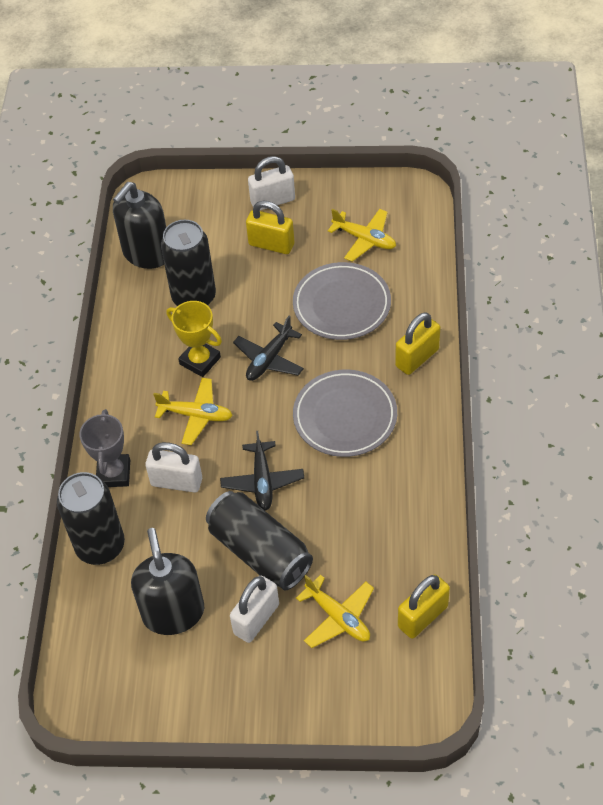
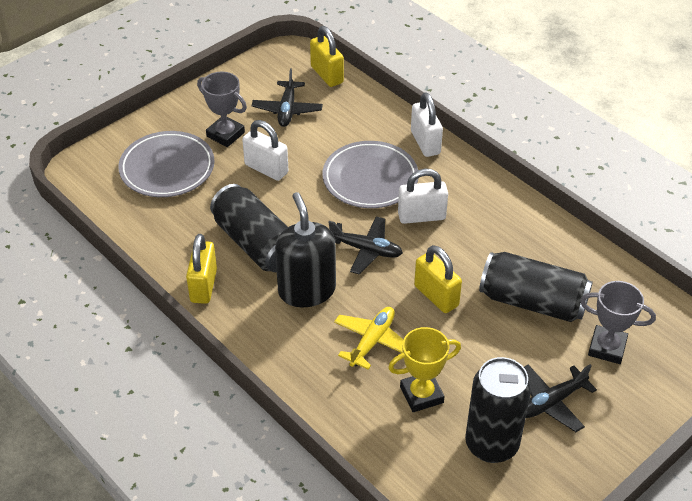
black plane: 2 -> 3
black soap dispenser: 2 -> 1
grey trophy: 1 -> 2
yellow plane: 3 -> 1

